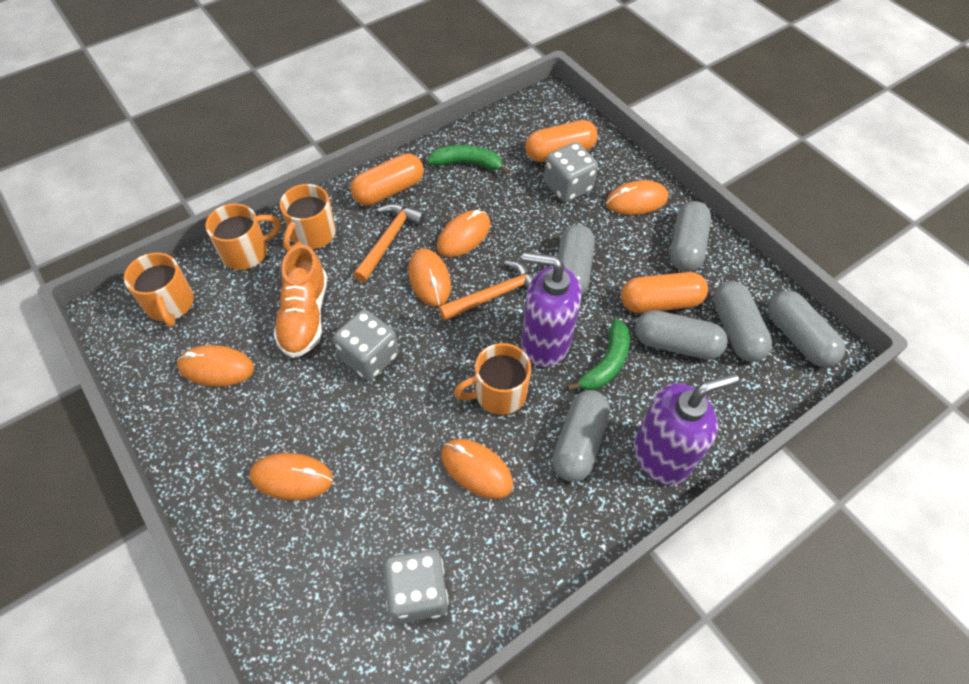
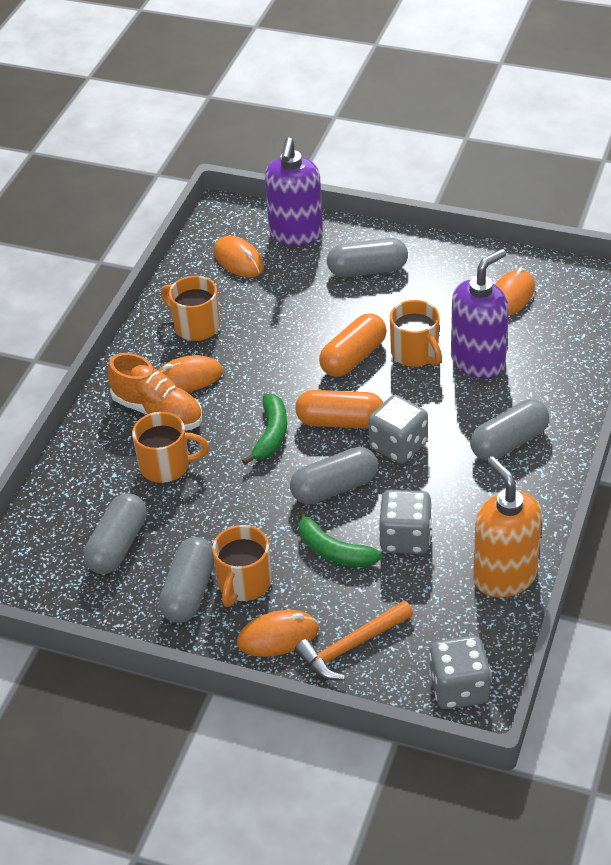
grey capsule: 6 -> 5
orange capsule: 3 -> 2
orange hammer: 2 -> 1
orange mouse: 6 -> 4
orange soap dispenser: 0 -> 1

